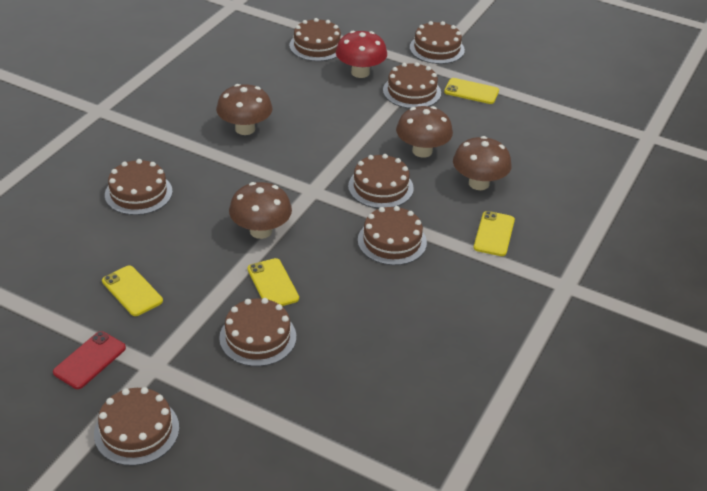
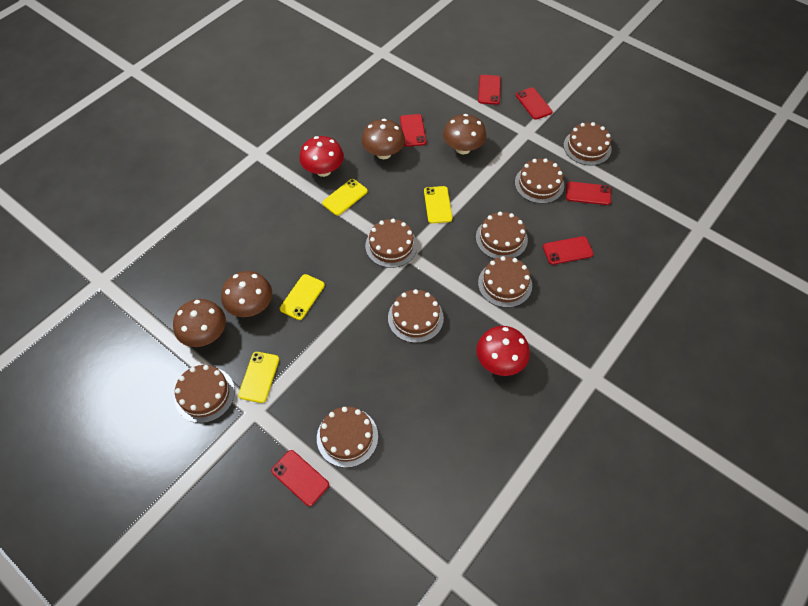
red mushroom: 1 -> 2
red phone: 1 -> 6

